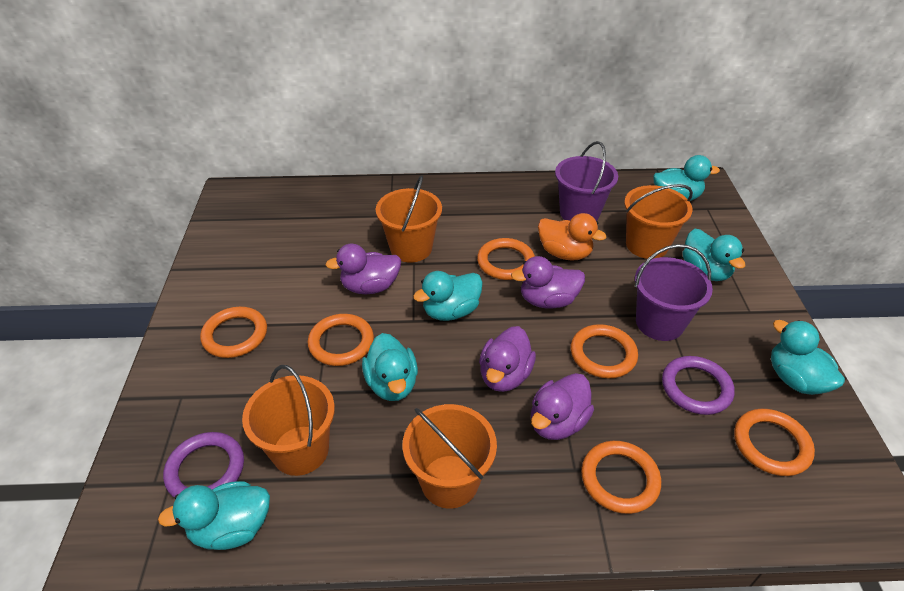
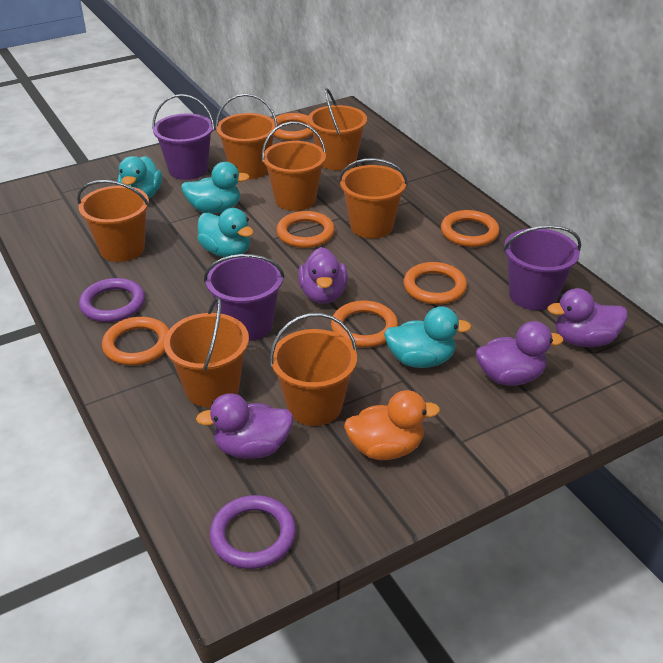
orange bucket: 4 -> 7
purple bucket: 2 -> 3
turquoise duck: 6 -> 4

